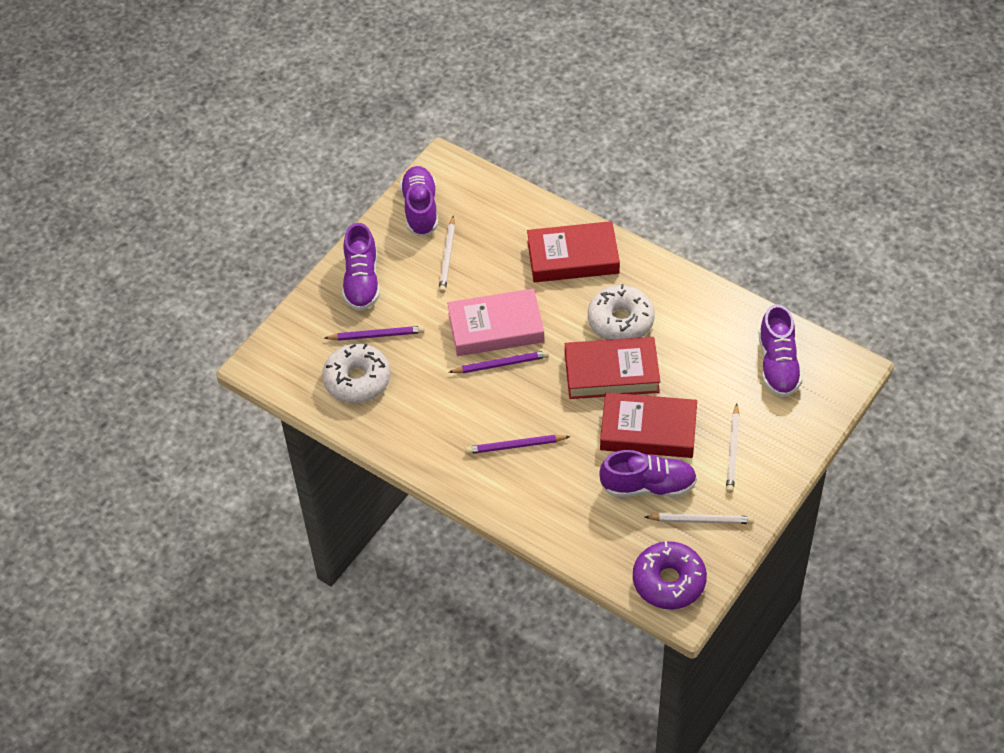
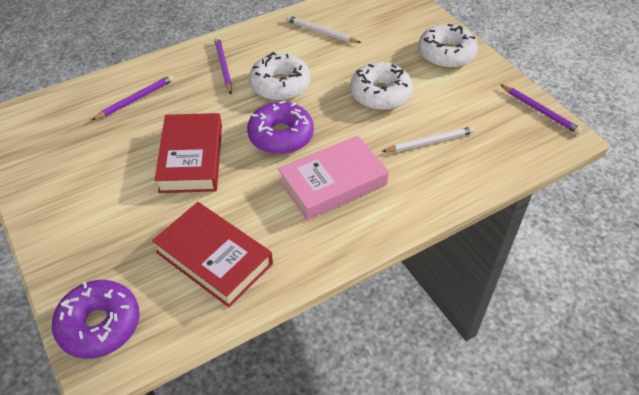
purple donut: 1 -> 2
purple shoe: 4 -> 0
red book: 3 -> 2
white donut: 2 -> 3
white pencil: 3 -> 2

